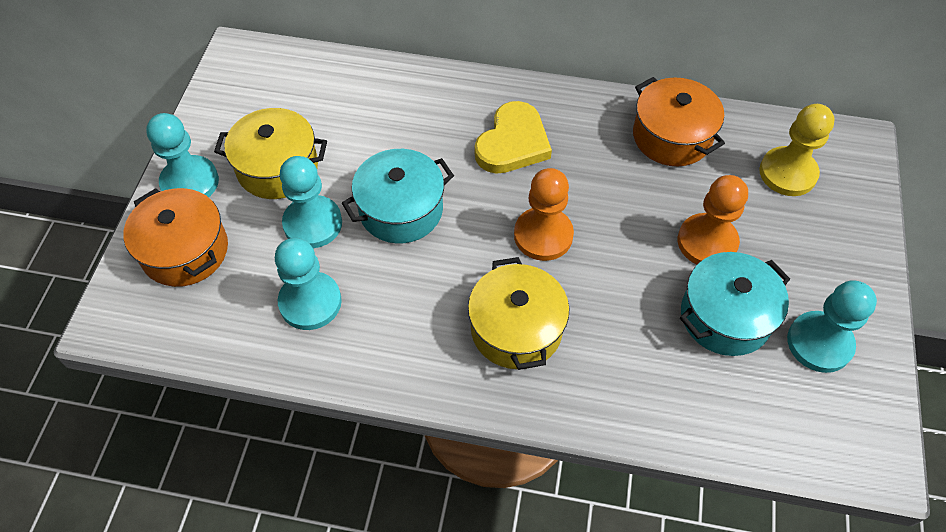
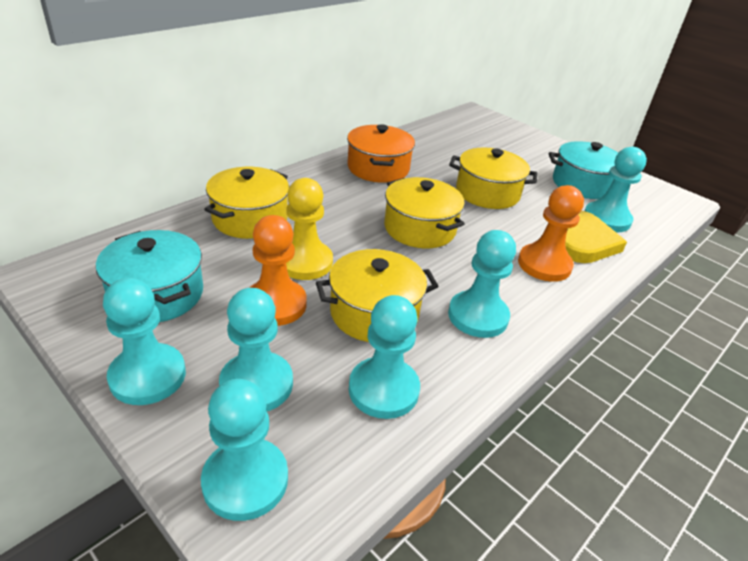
orange pot: 2 -> 1
turquoise pawn: 4 -> 6
yellow pot: 2 -> 4

